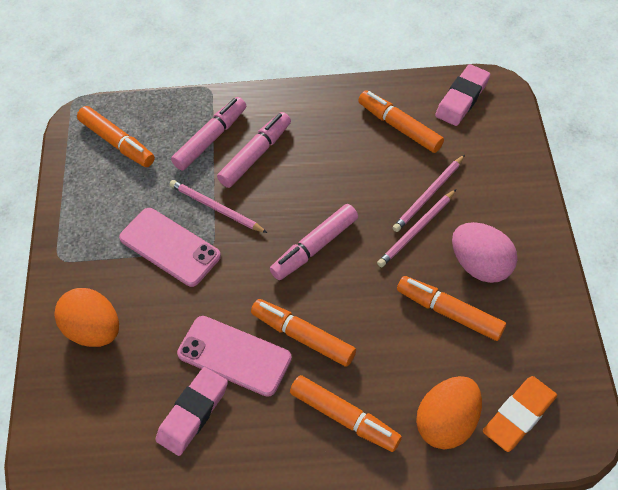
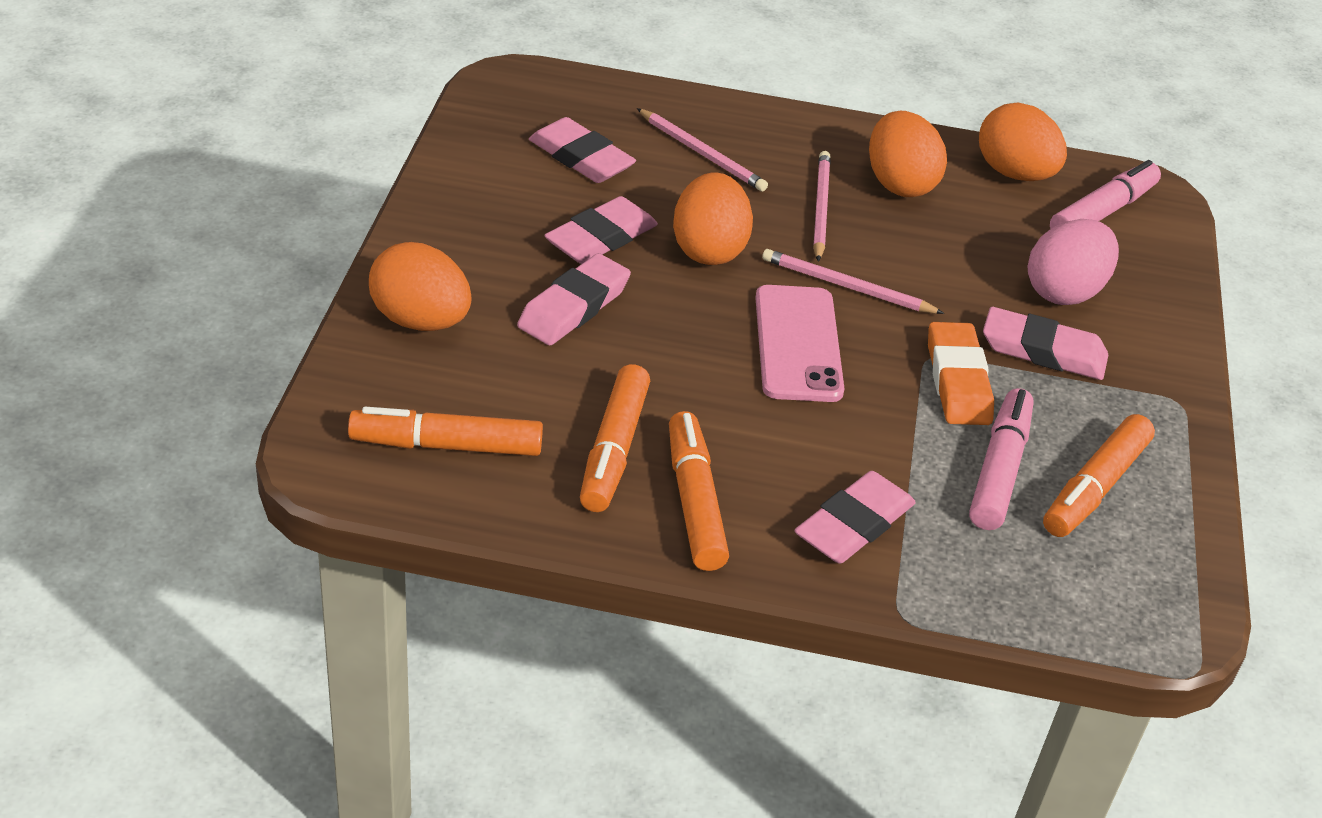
orange egg: 2 -> 4
orange marker: 5 -> 4
pink eraser: 2 -> 5
pink marker: 3 -> 2
pink phone: 2 -> 1

